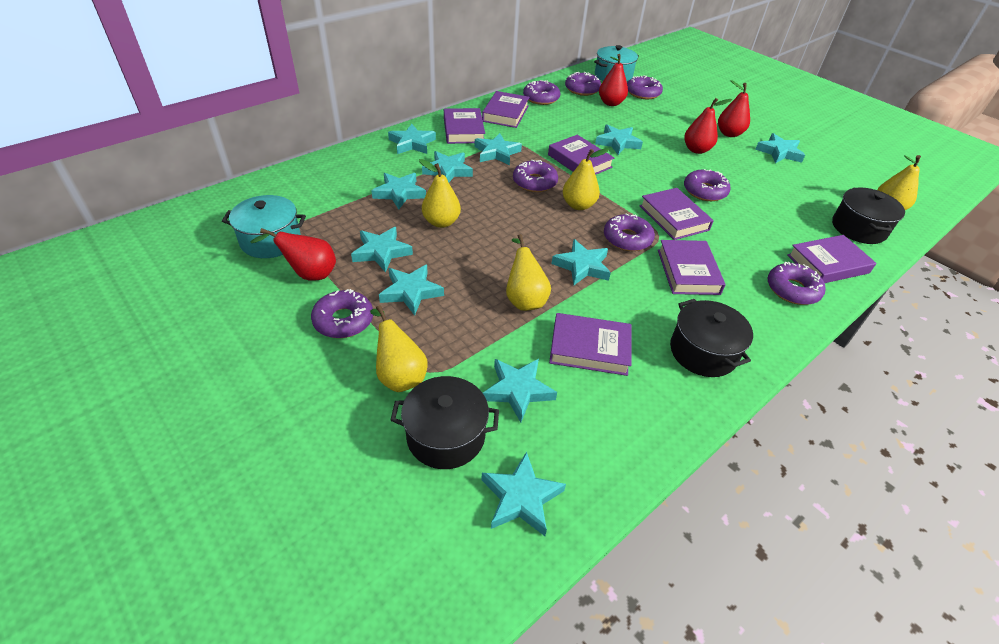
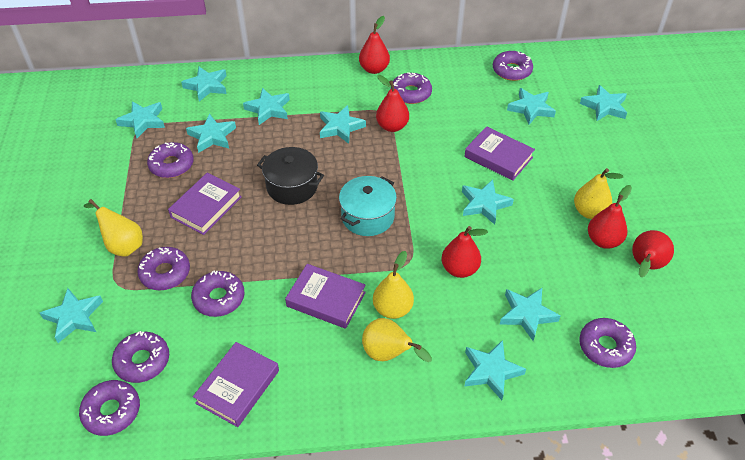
black pot: 3 -> 1
purple book: 7 -> 4
red pear: 4 -> 5
turquoise pot: 2 -> 1
yellow pear: 5 -> 4

